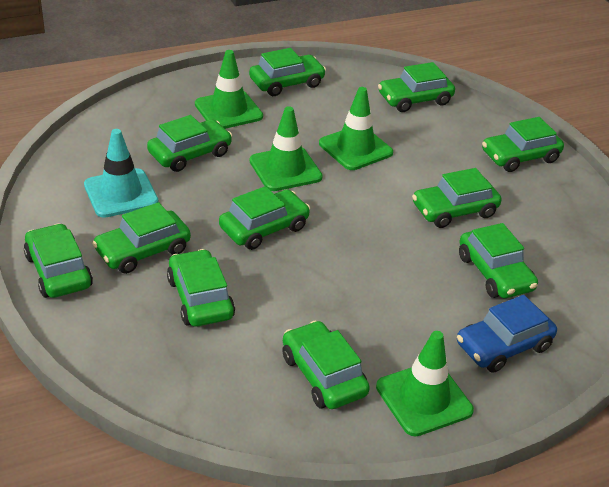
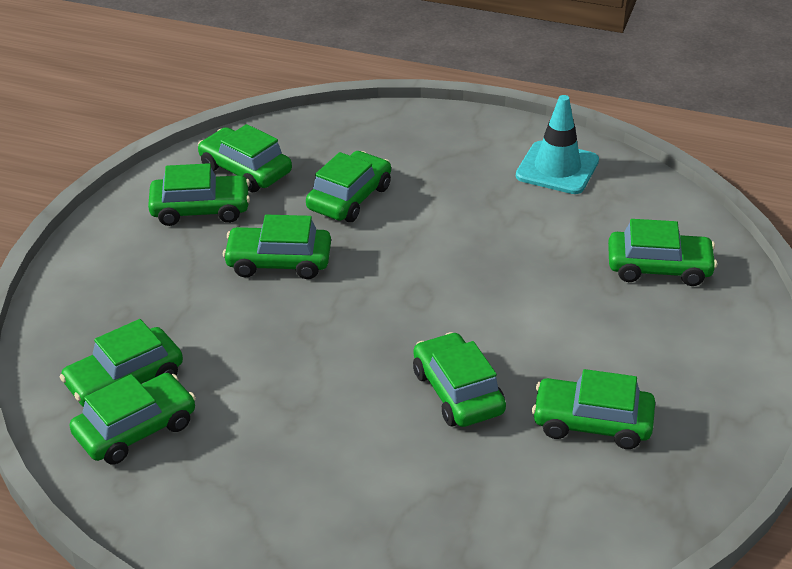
blue car: 1 -> 0
green car: 11 -> 9
green traffic cone: 4 -> 0

